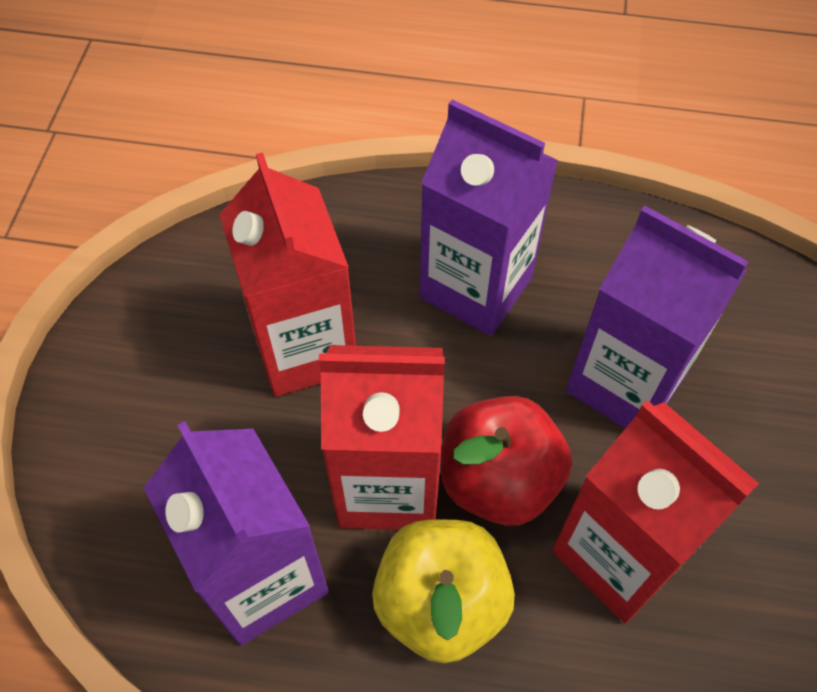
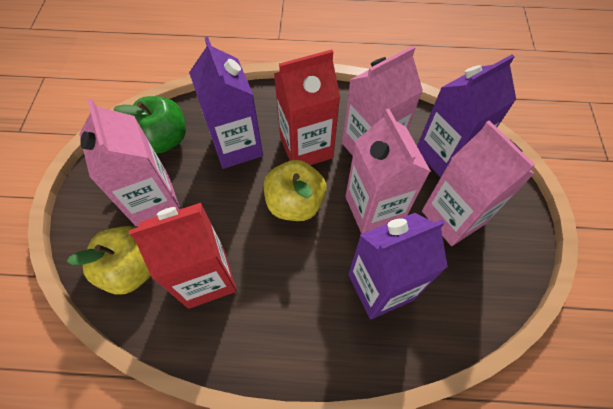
green apple: 0 -> 1
pink carton: 0 -> 4
red apple: 1 -> 0
red carton: 3 -> 2
yellow apple: 1 -> 2

